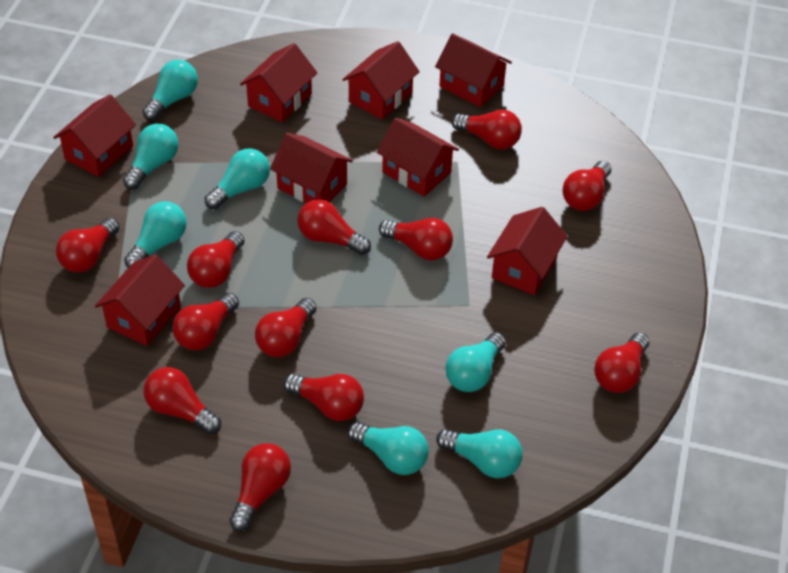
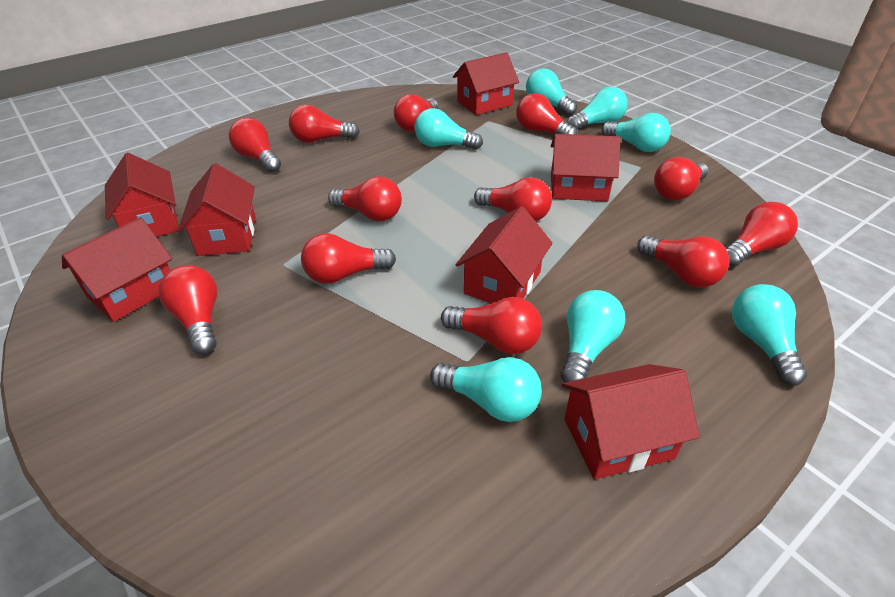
red house: 8 -> 7

